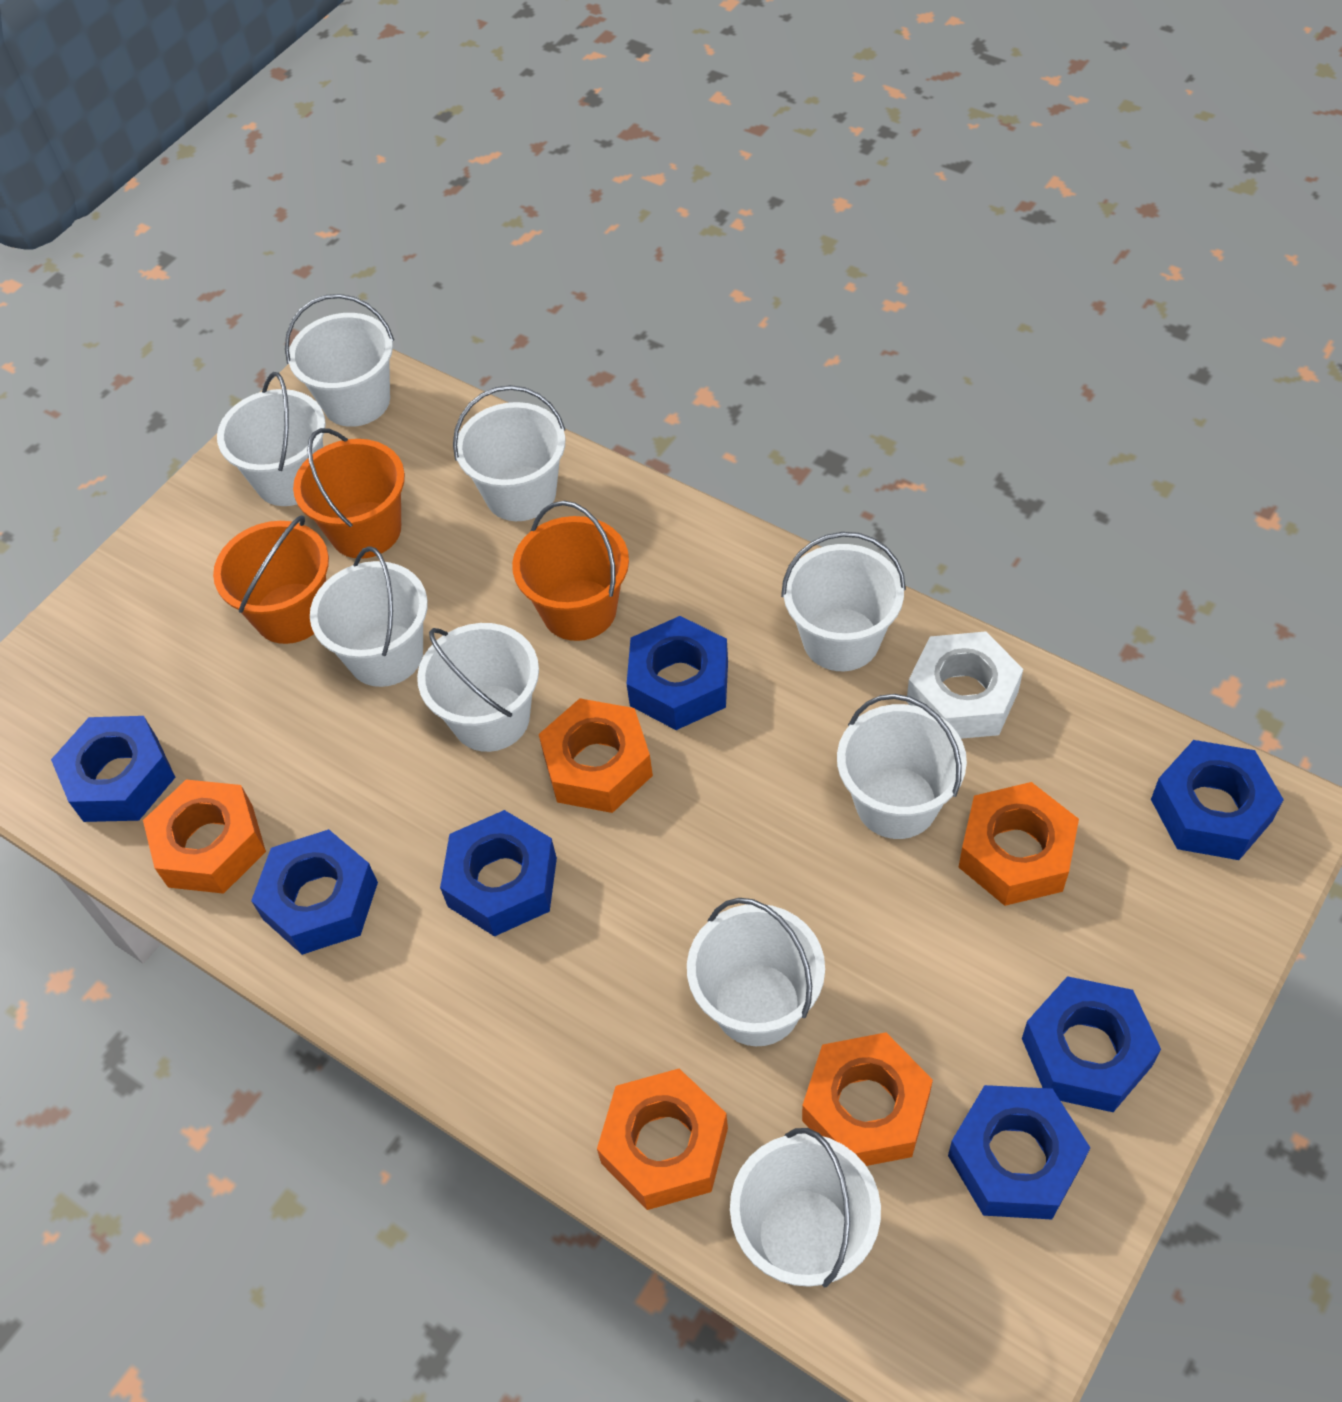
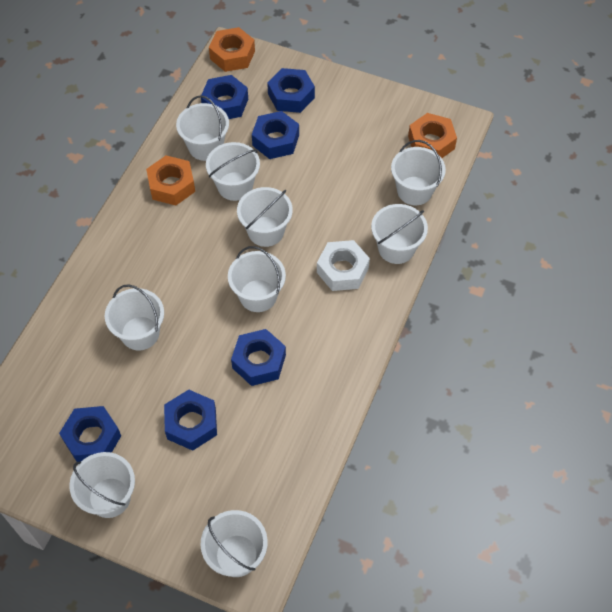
blue nut: 7 -> 6
orange bucket: 3 -> 0
orange nut: 5 -> 3

